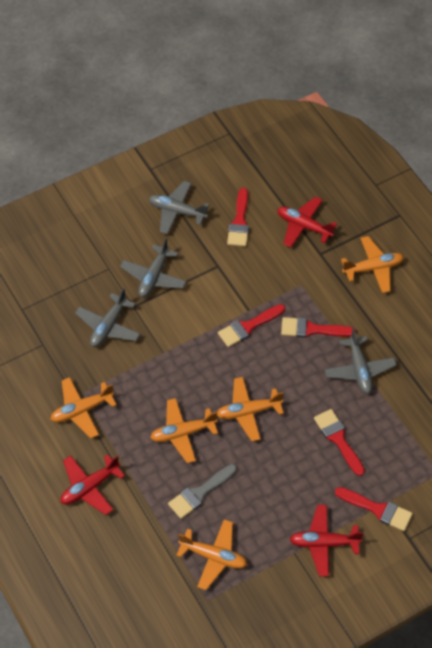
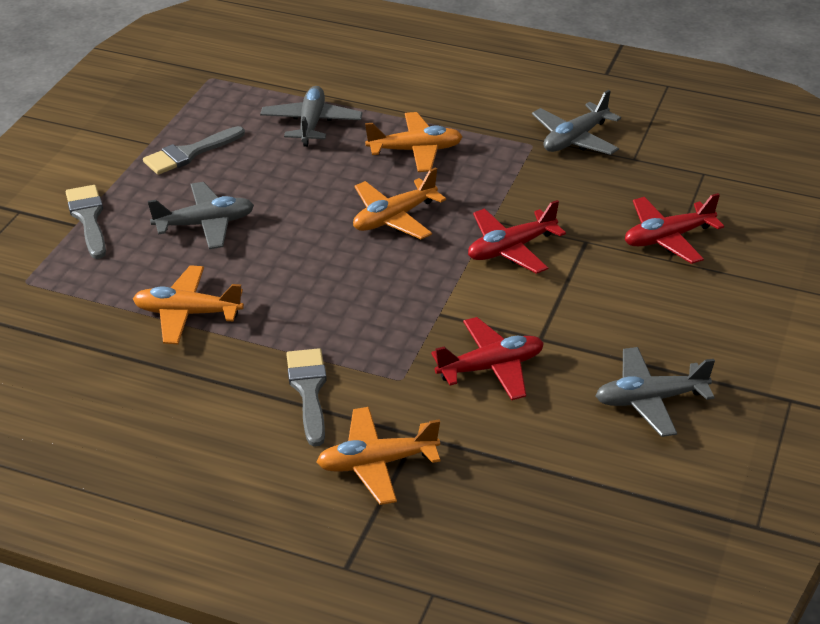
grey brush: 1 -> 3
orange plane: 5 -> 4
red brush: 5 -> 0

